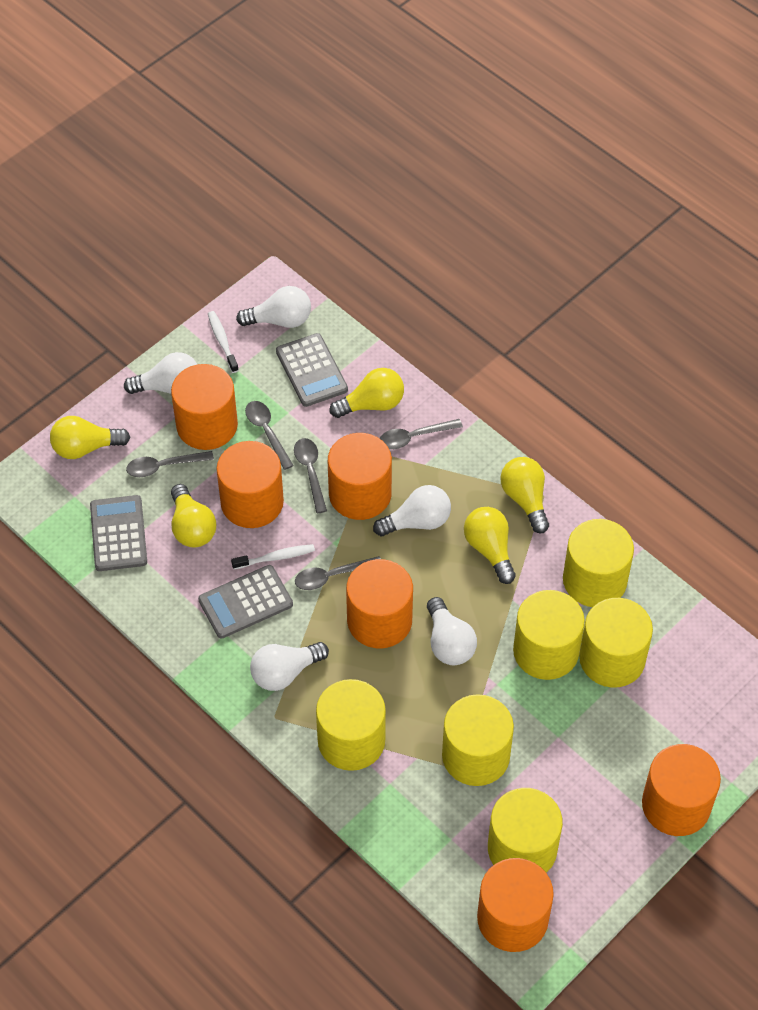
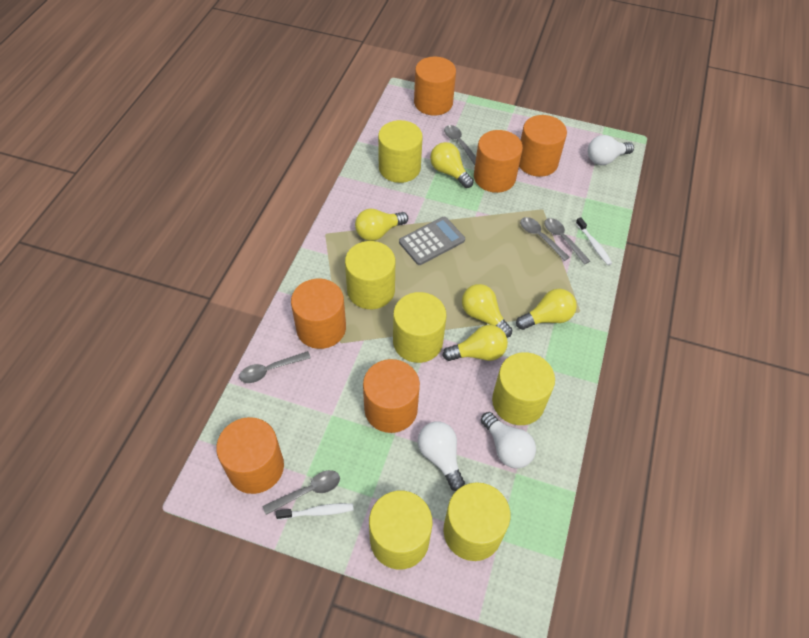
grey calculator: 3 -> 1
white light bulb: 5 -> 3

